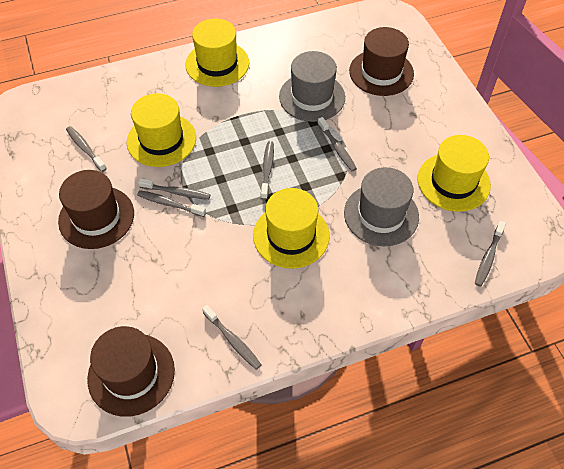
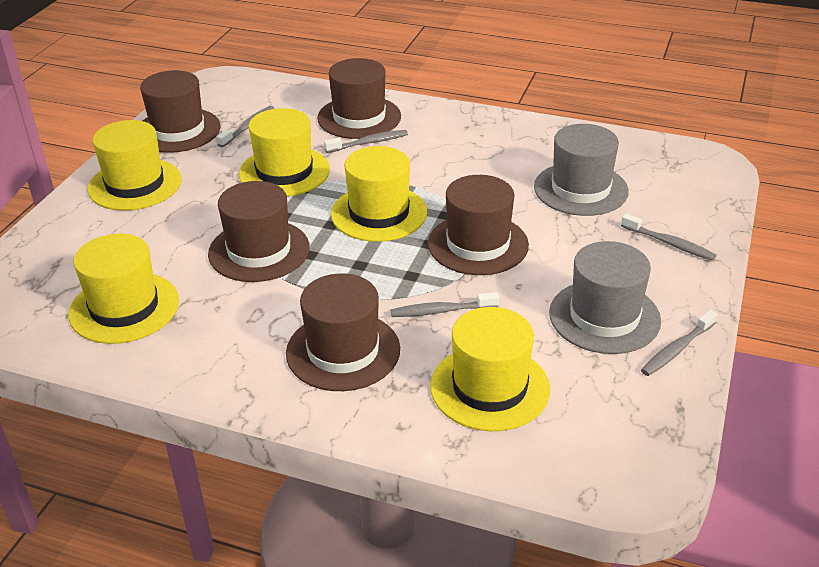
brown hat: 3 -> 5
grey toothbrush: 7 -> 5
yellow hat: 4 -> 5

